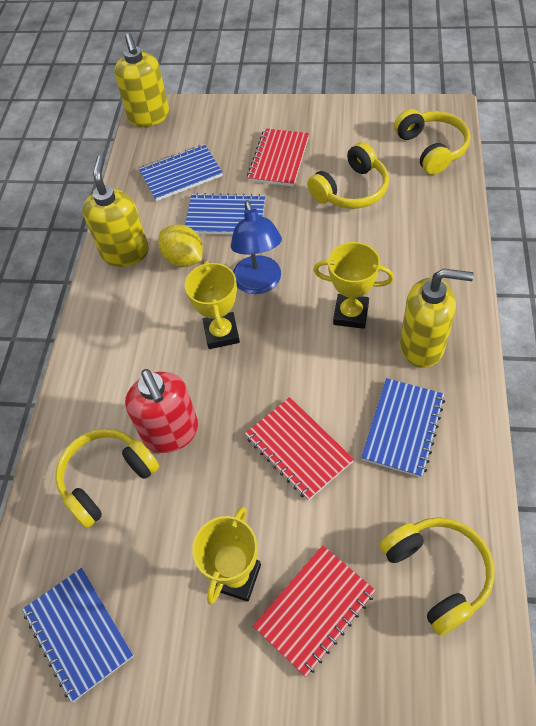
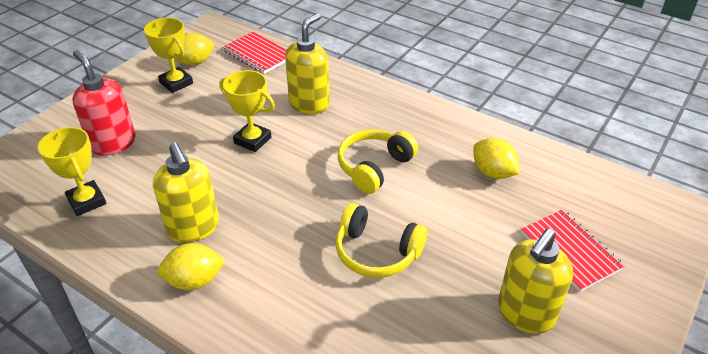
blue lamp: 1 -> 0
blue notebook: 4 -> 0
red notebook: 3 -> 2
yellow headphones: 4 -> 2
yellow lemon: 1 -> 3

